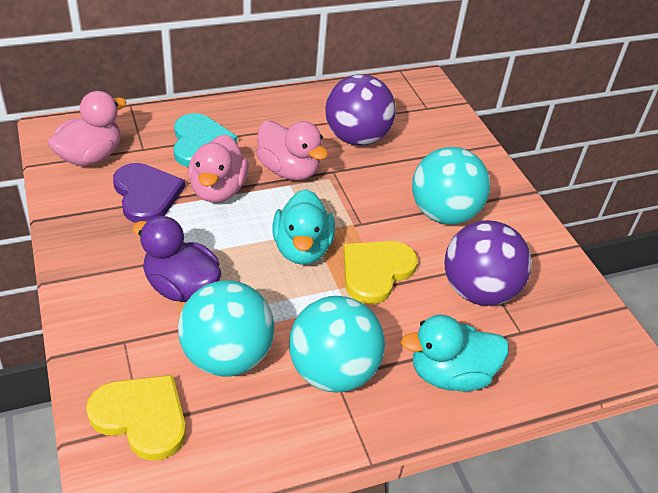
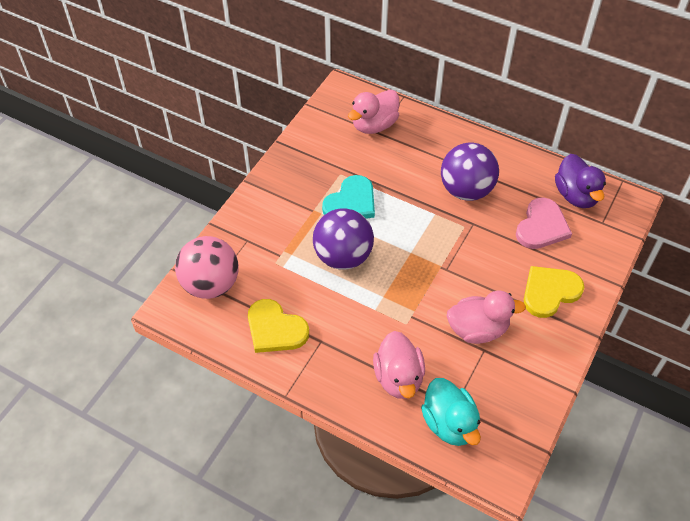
pink ball: 0 -> 1
pink heart: 0 -> 1
purple heart: 1 -> 0
turquoise ball: 3 -> 0
turquoise duck: 2 -> 1

